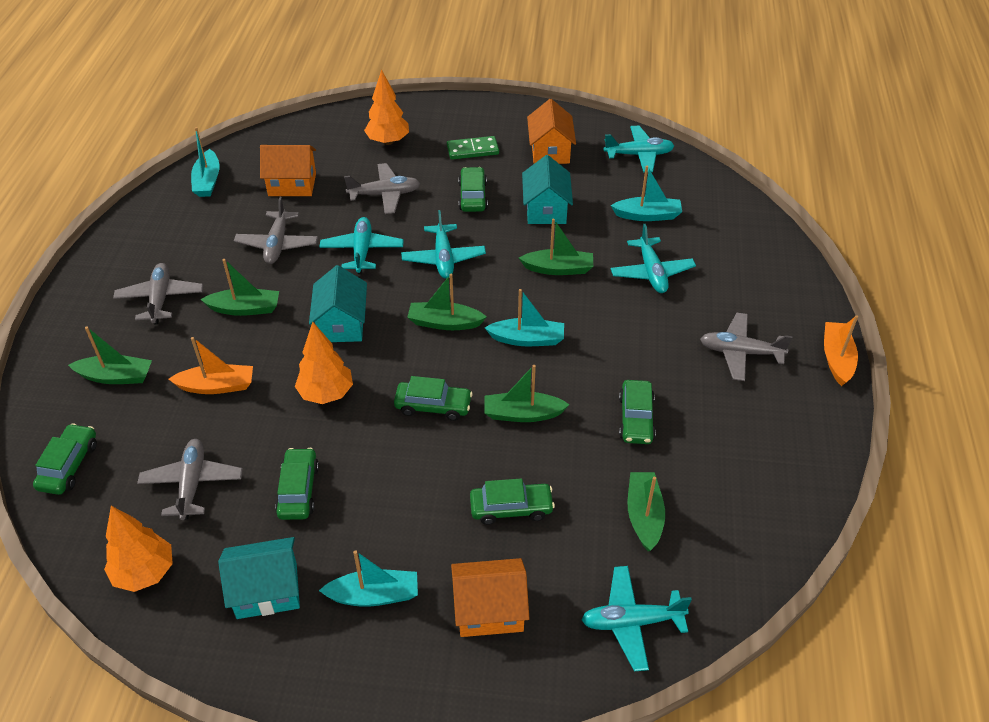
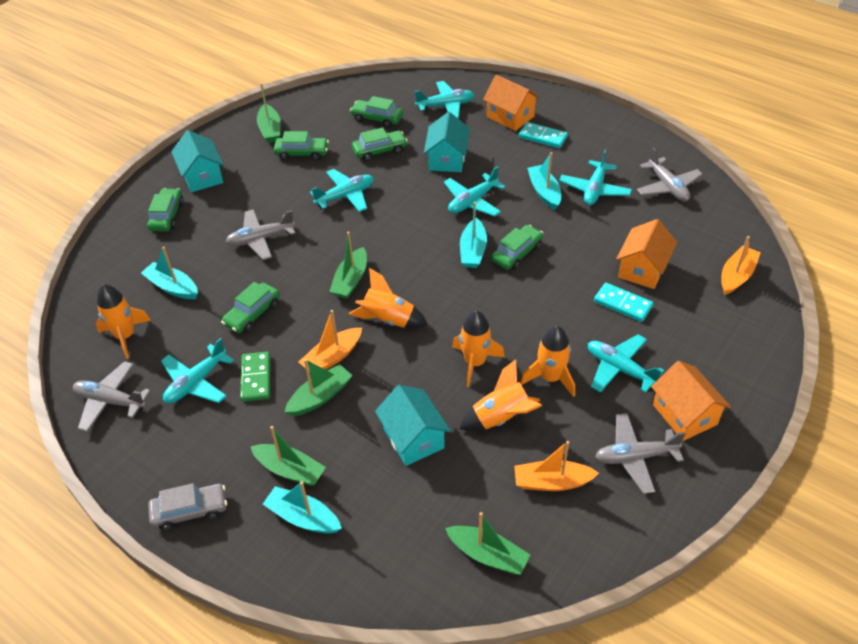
green boat: 6 -> 5
grey car: 0 -> 1
grey plane: 5 -> 4
orange boat: 2 -> 3
orange rocket: 0 -> 5
orange tree: 3 -> 0
turquoise domino: 0 -> 2
turquoise plane: 5 -> 6

